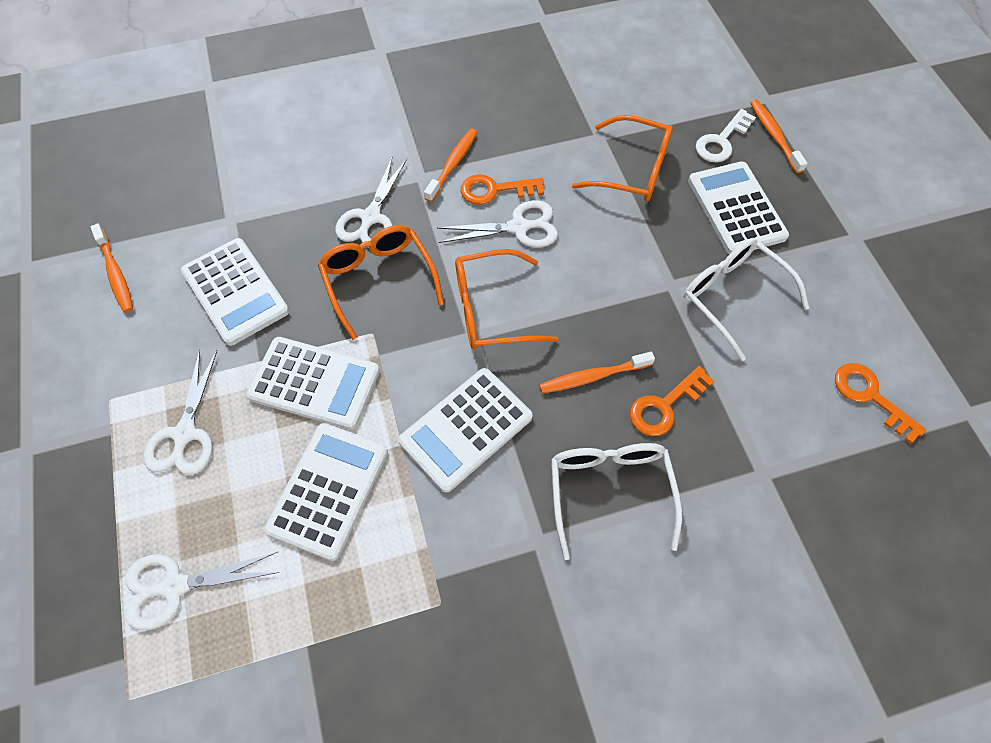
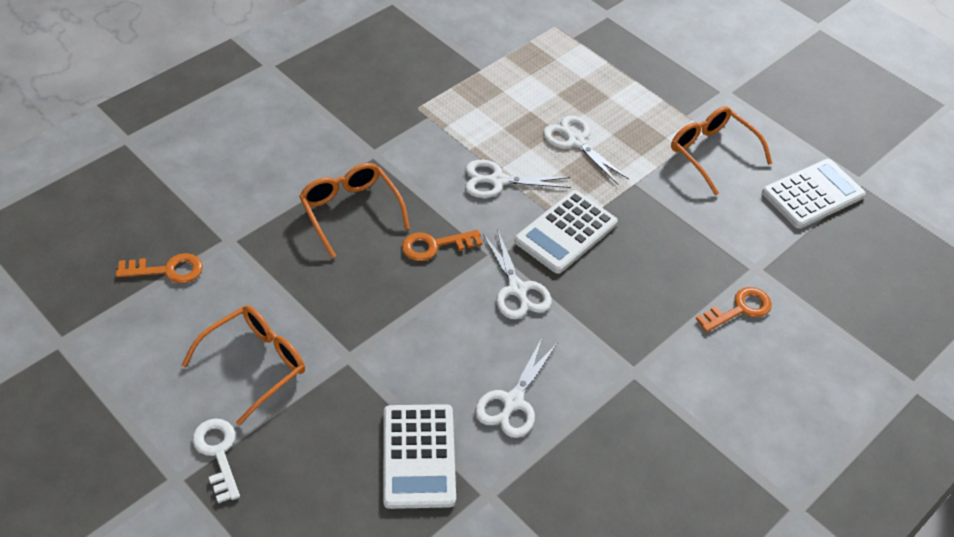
orange toothbrush: 4 -> 0
white calculator: 5 -> 3
white glasses: 2 -> 0

